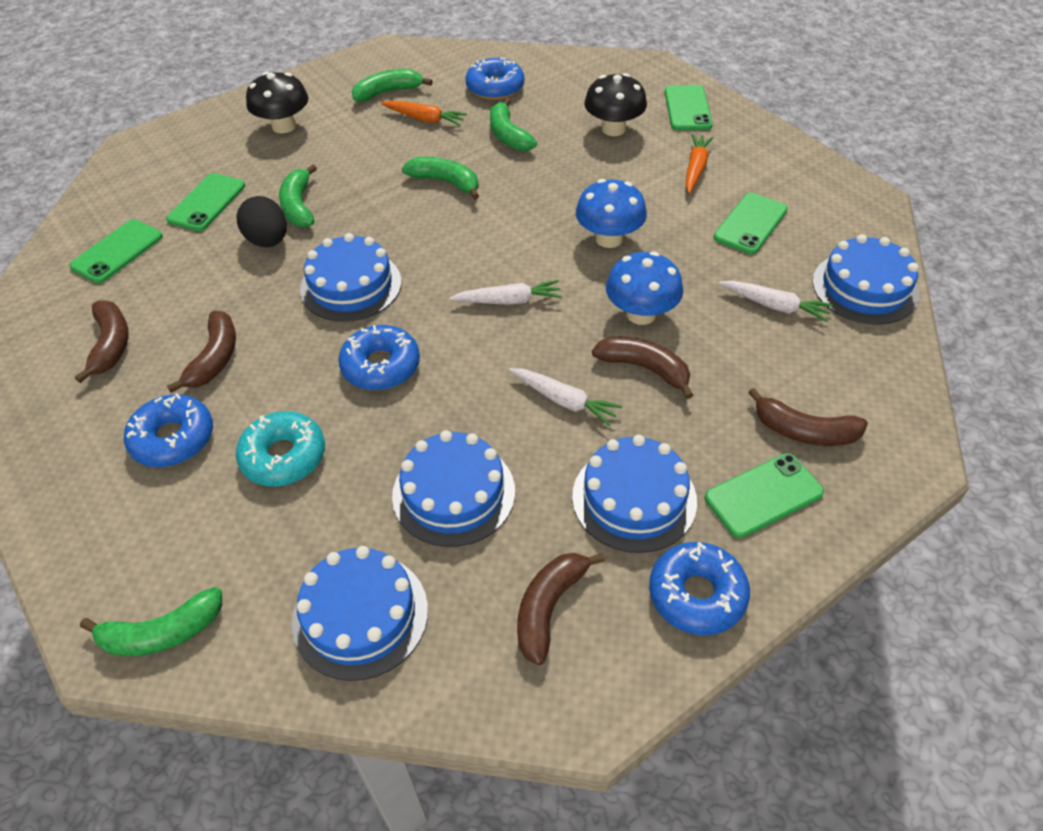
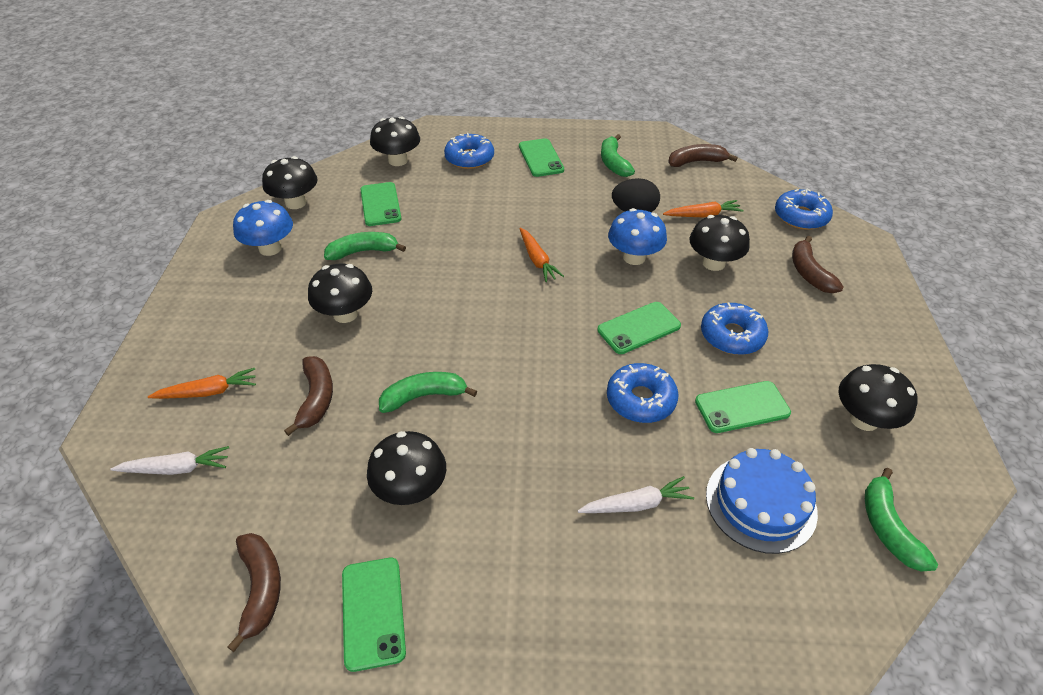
black mushroom: 2 -> 6
blue cake: 5 -> 1
brown banana: 5 -> 4
green banana: 5 -> 4
orange carrot: 2 -> 3
turquoise donut: 1 -> 0
white carrot: 3 -> 2

